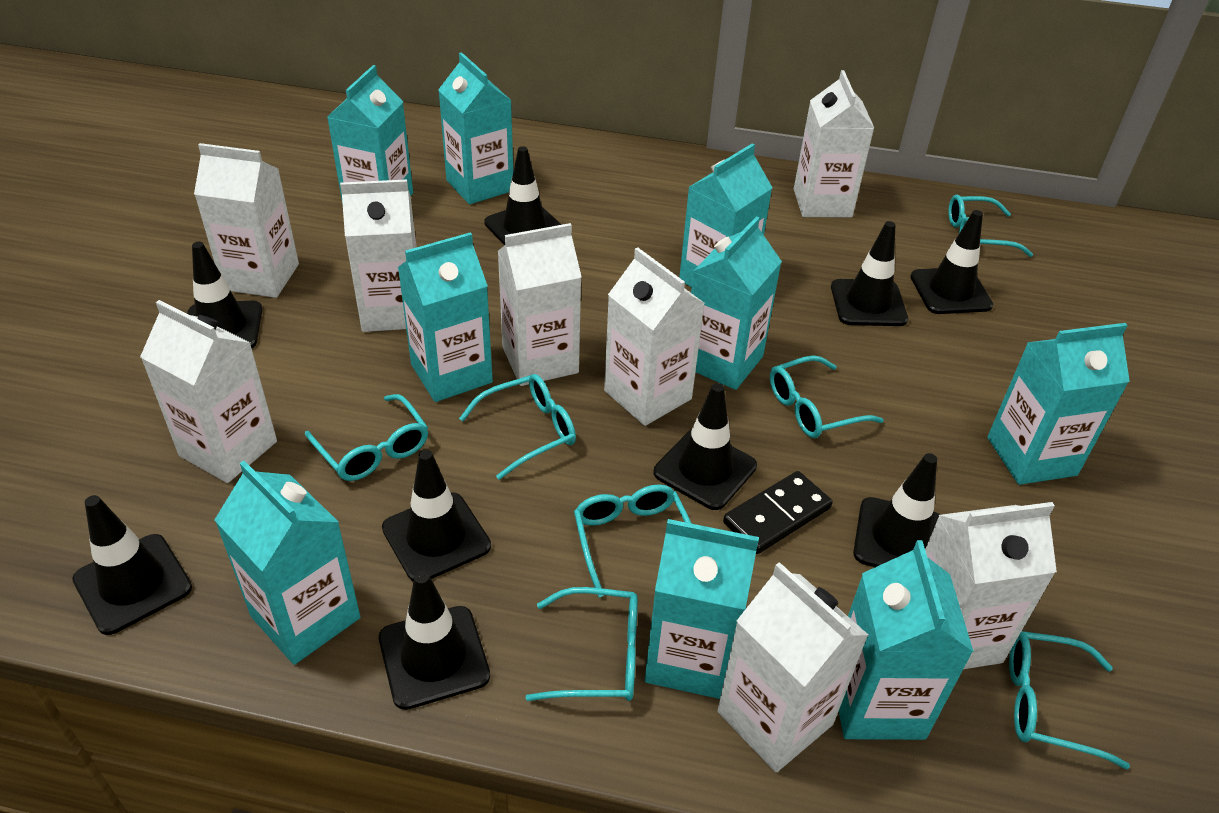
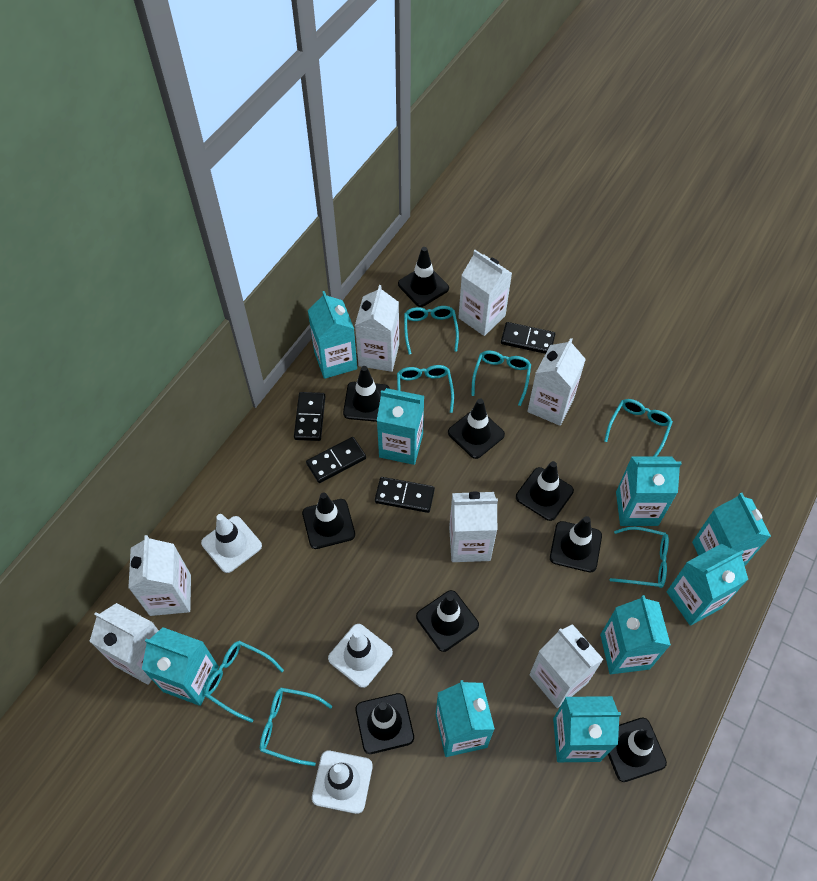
black domino: 1 -> 4
white carton: 8 -> 7
white traffic cone: 0 -> 3

